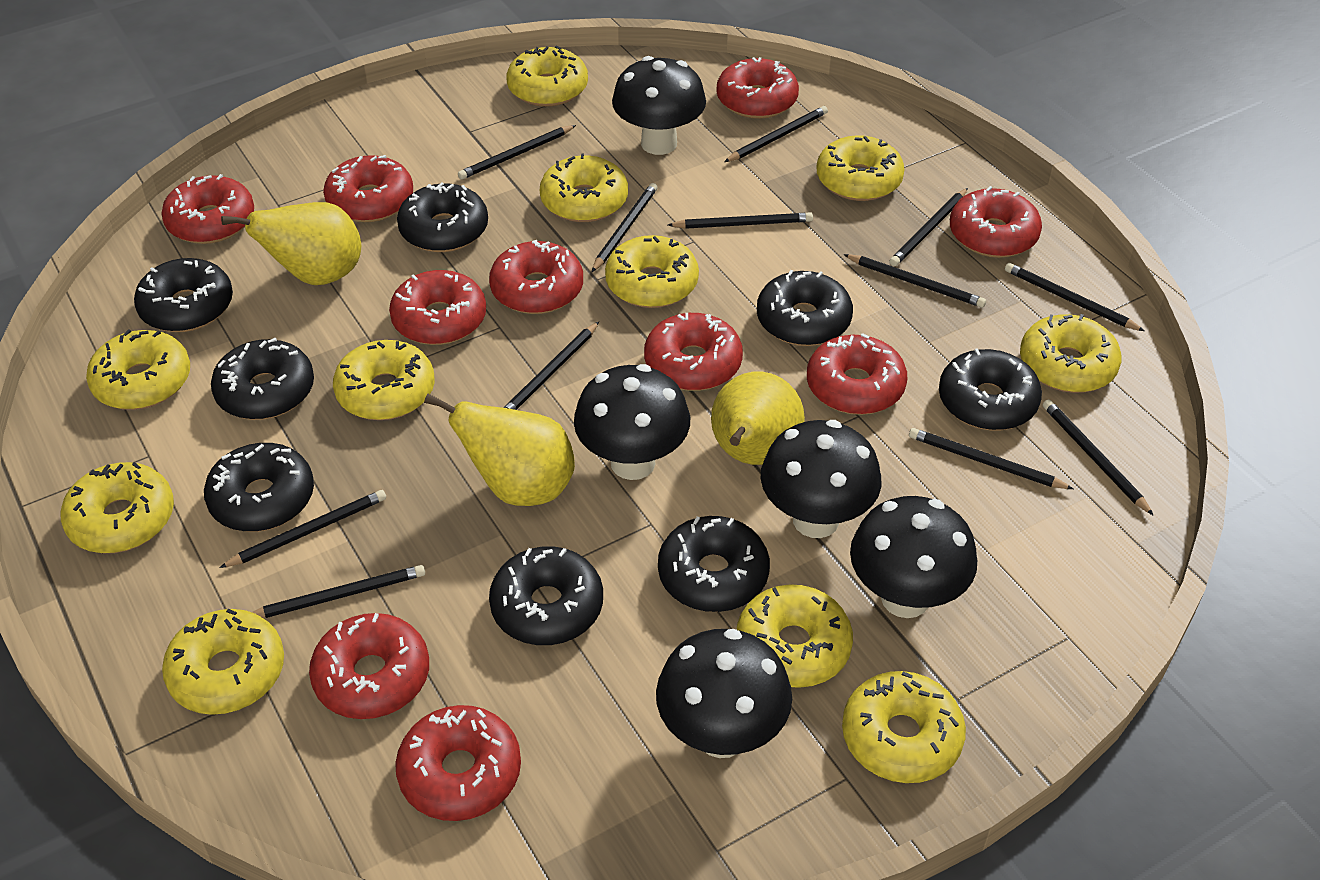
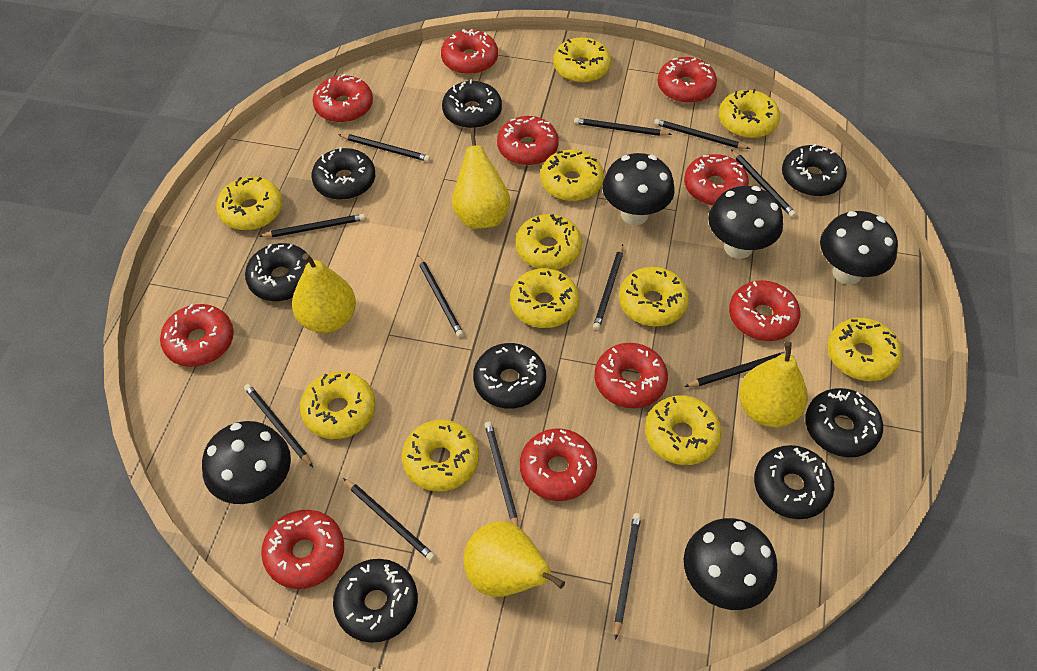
yellow pear: 3 -> 4

